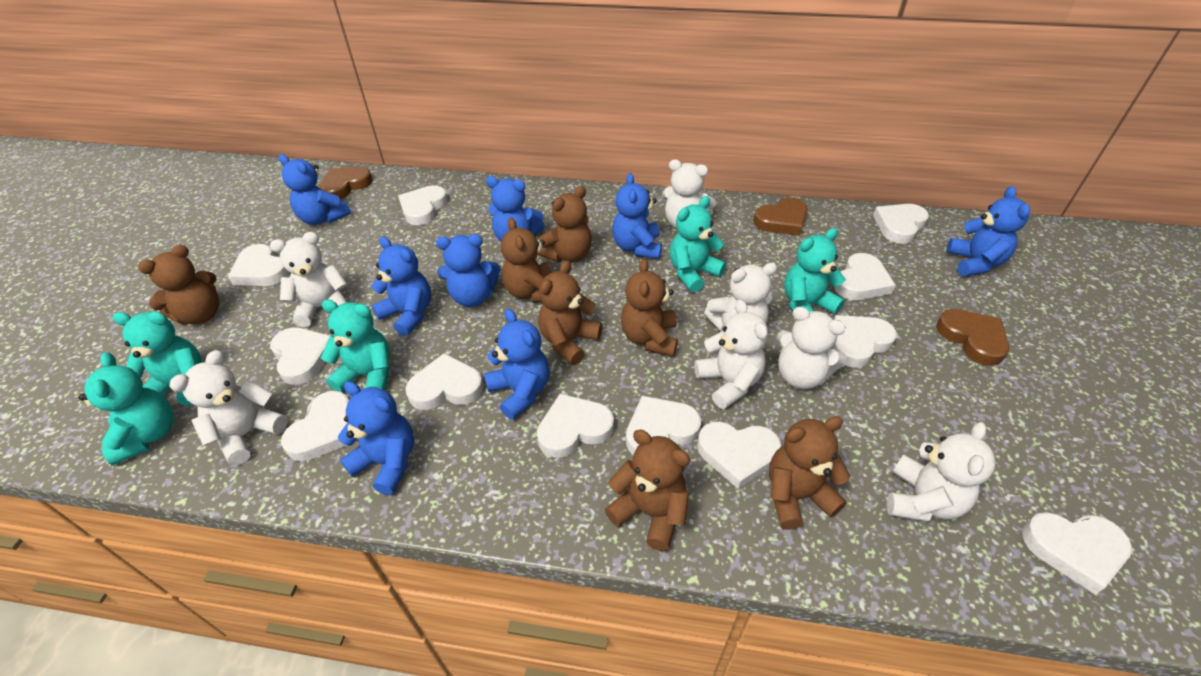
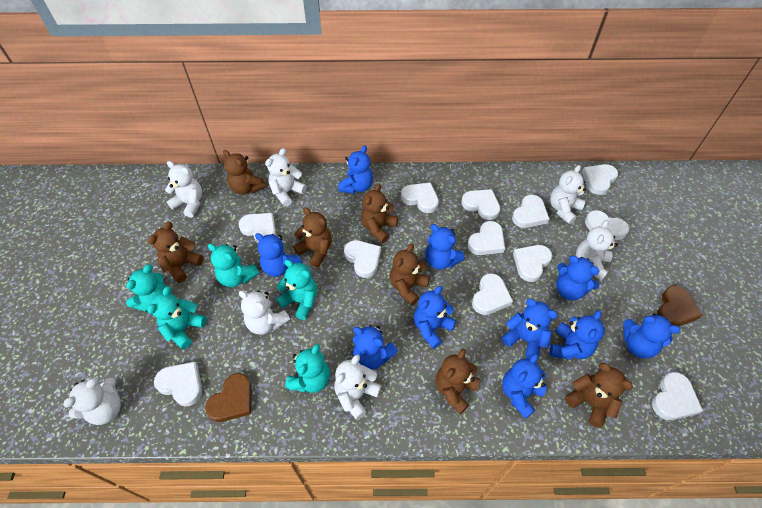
blue teddy bear: 8 -> 10
brown heart: 3 -> 2

